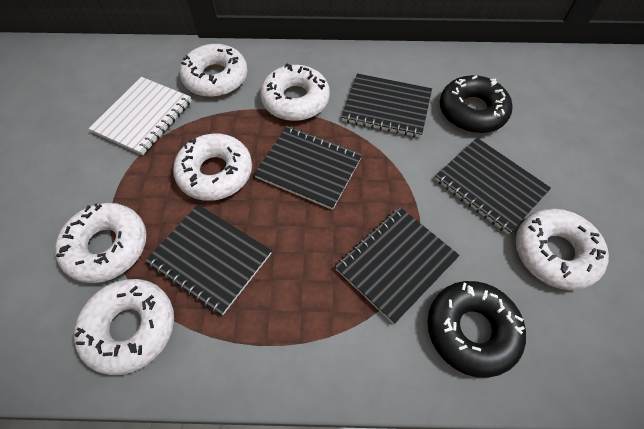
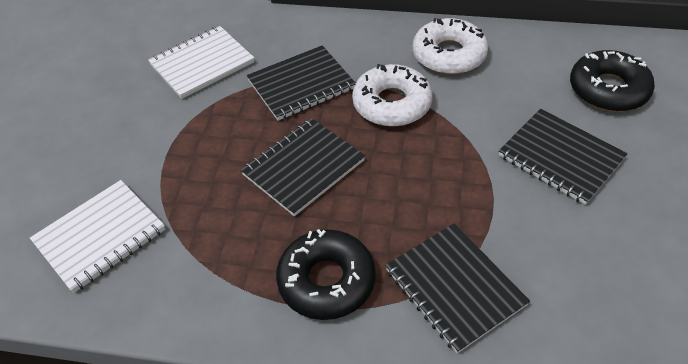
black notebook: 5 -> 4
white donut: 6 -> 2
white notebook: 1 -> 2

